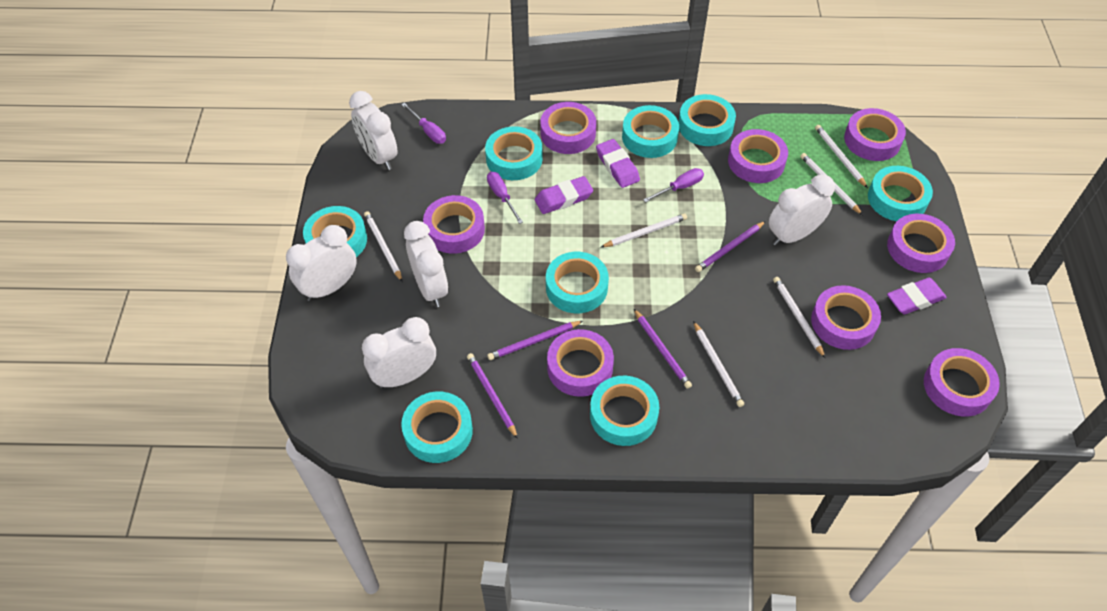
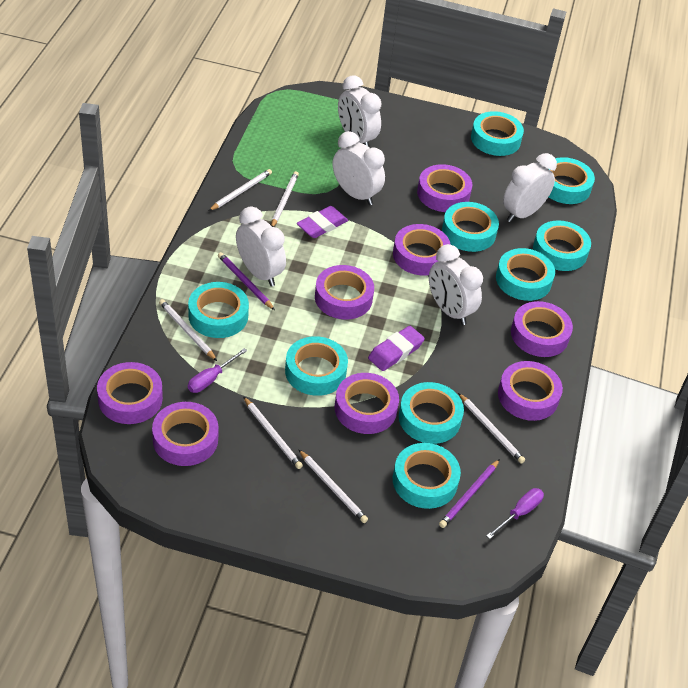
purple eraser: 3 -> 2
purple pencil: 4 -> 2
purple screwdriver: 3 -> 2
turquoise tape: 8 -> 9

